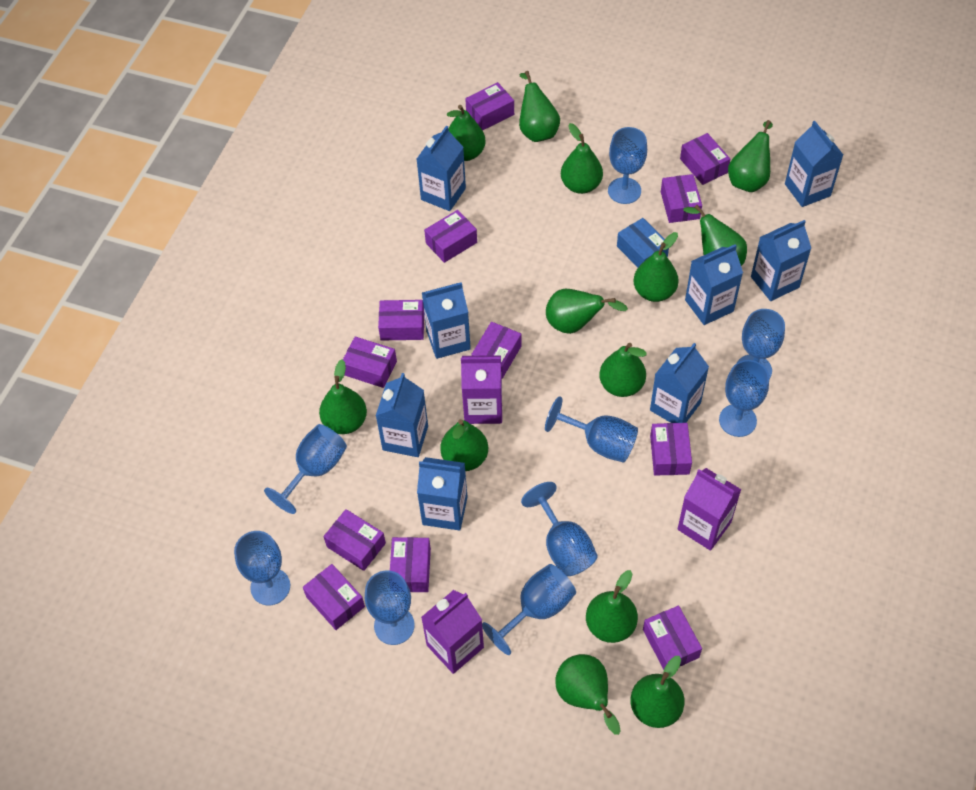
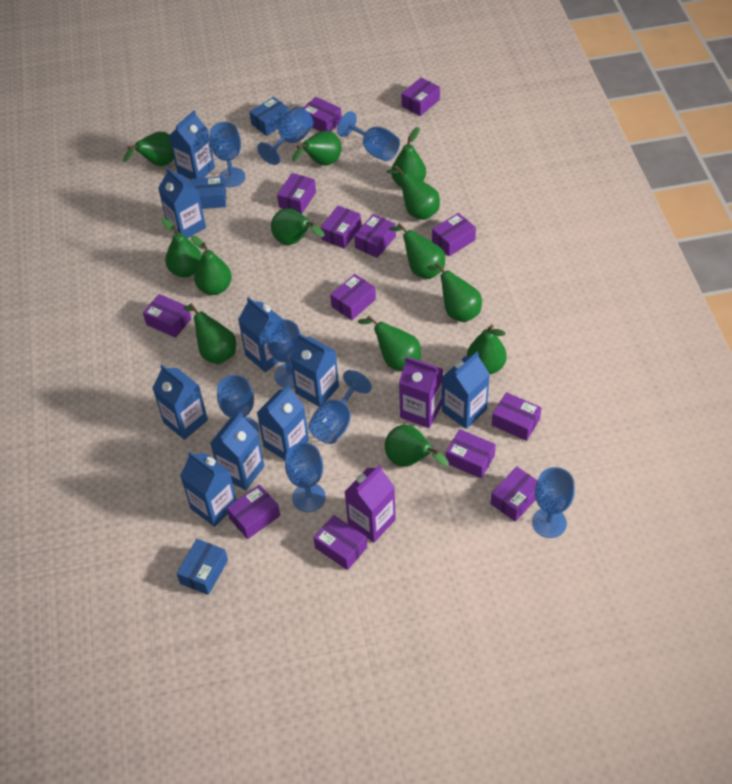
blue box: 1 -> 3
blue carton: 8 -> 9
blue goblet: 9 -> 8
purple box: 12 -> 13
purple carton: 3 -> 2

